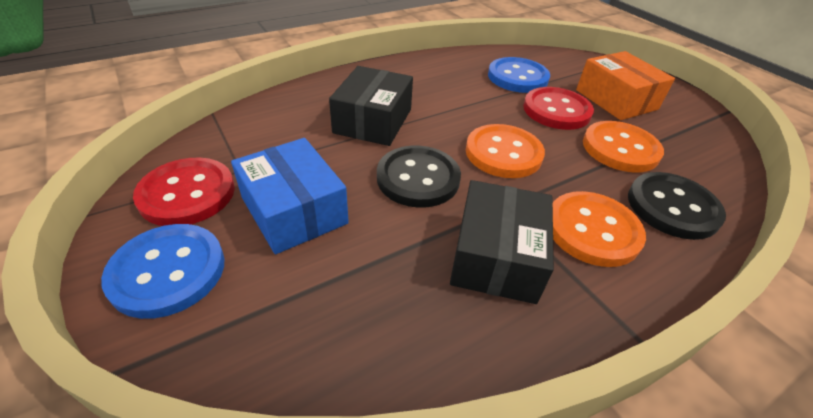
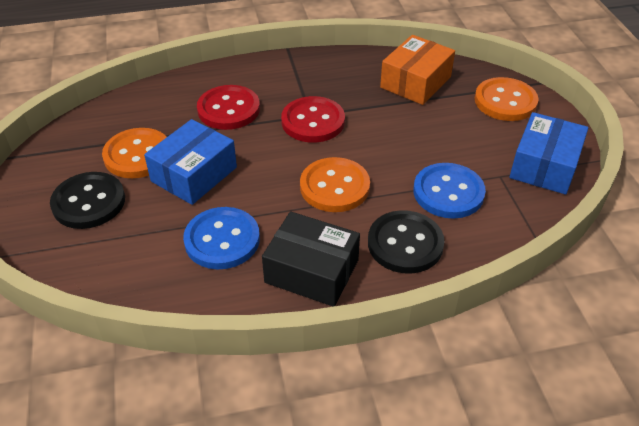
black box: 2 -> 1
blue box: 1 -> 2

